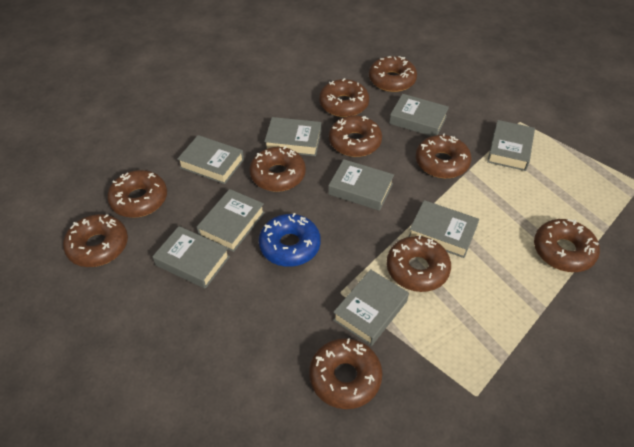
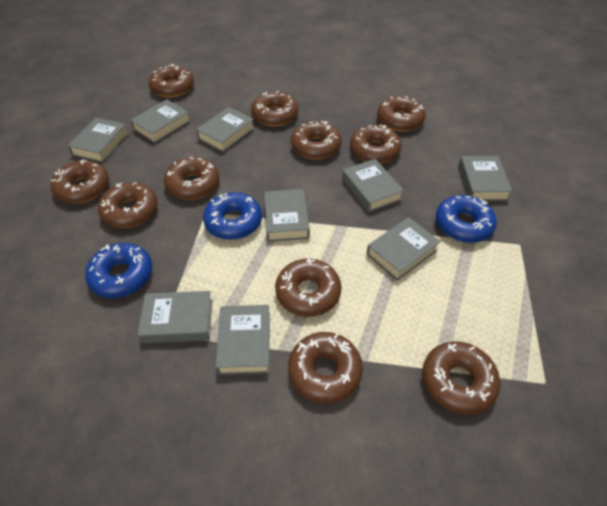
blue donut: 1 -> 3
brown donut: 10 -> 11

